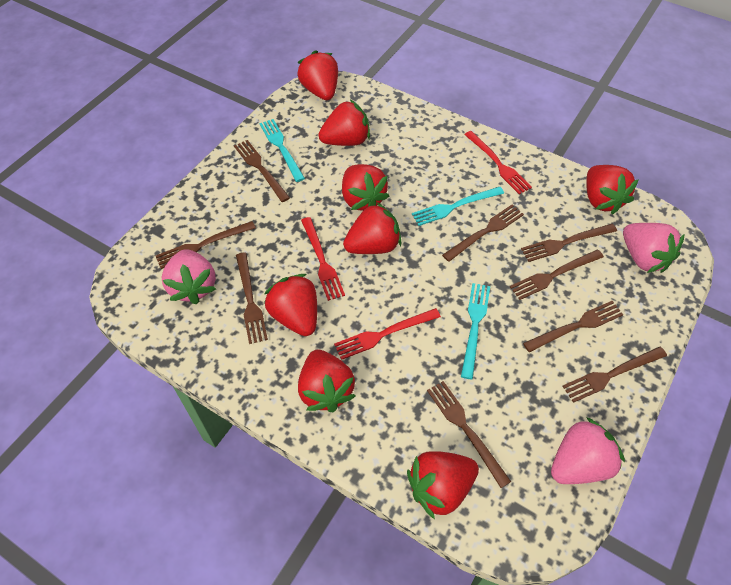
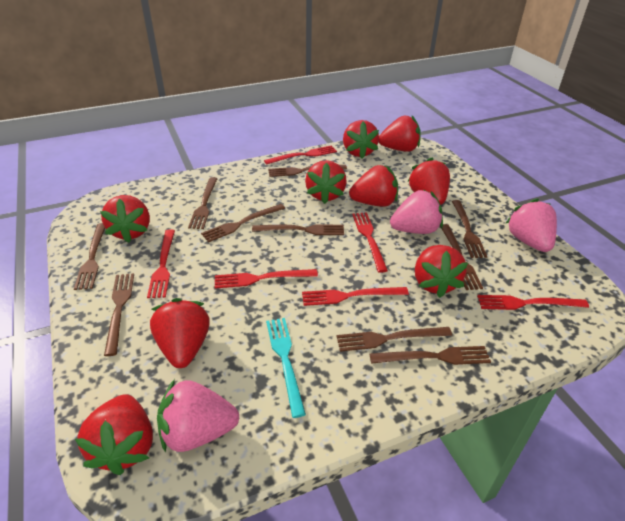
brown fork: 9 -> 10
red fork: 3 -> 6
red strawberry: 8 -> 9
turquoise fork: 3 -> 1

